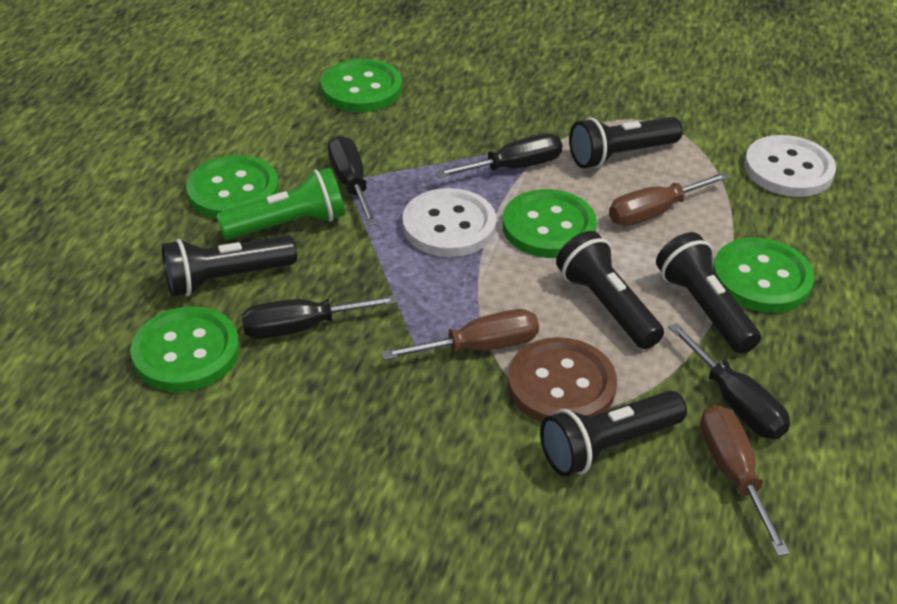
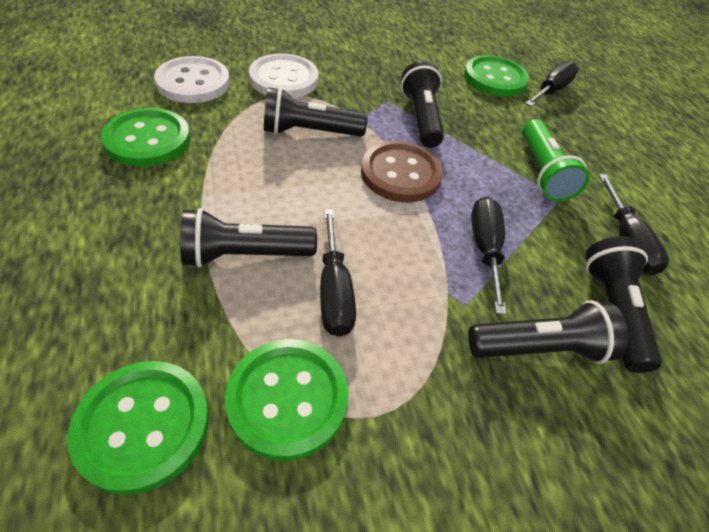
brown screwdriver: 3 -> 0
green button: 5 -> 4

